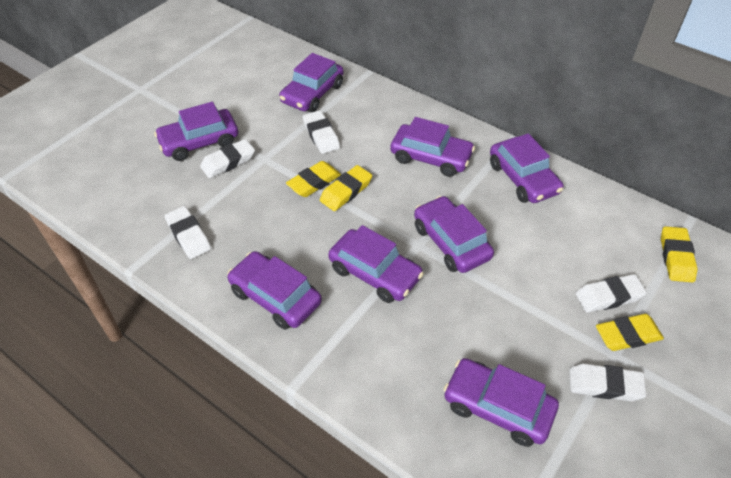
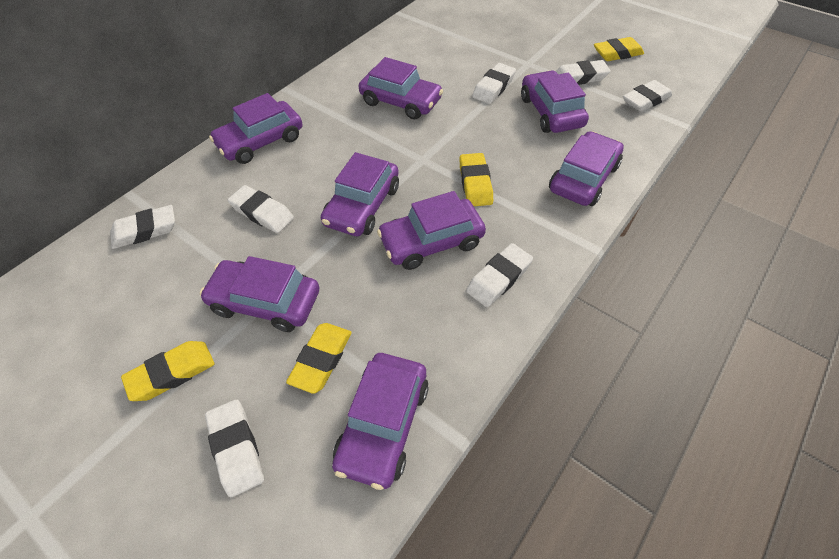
white eraser: 5 -> 7

